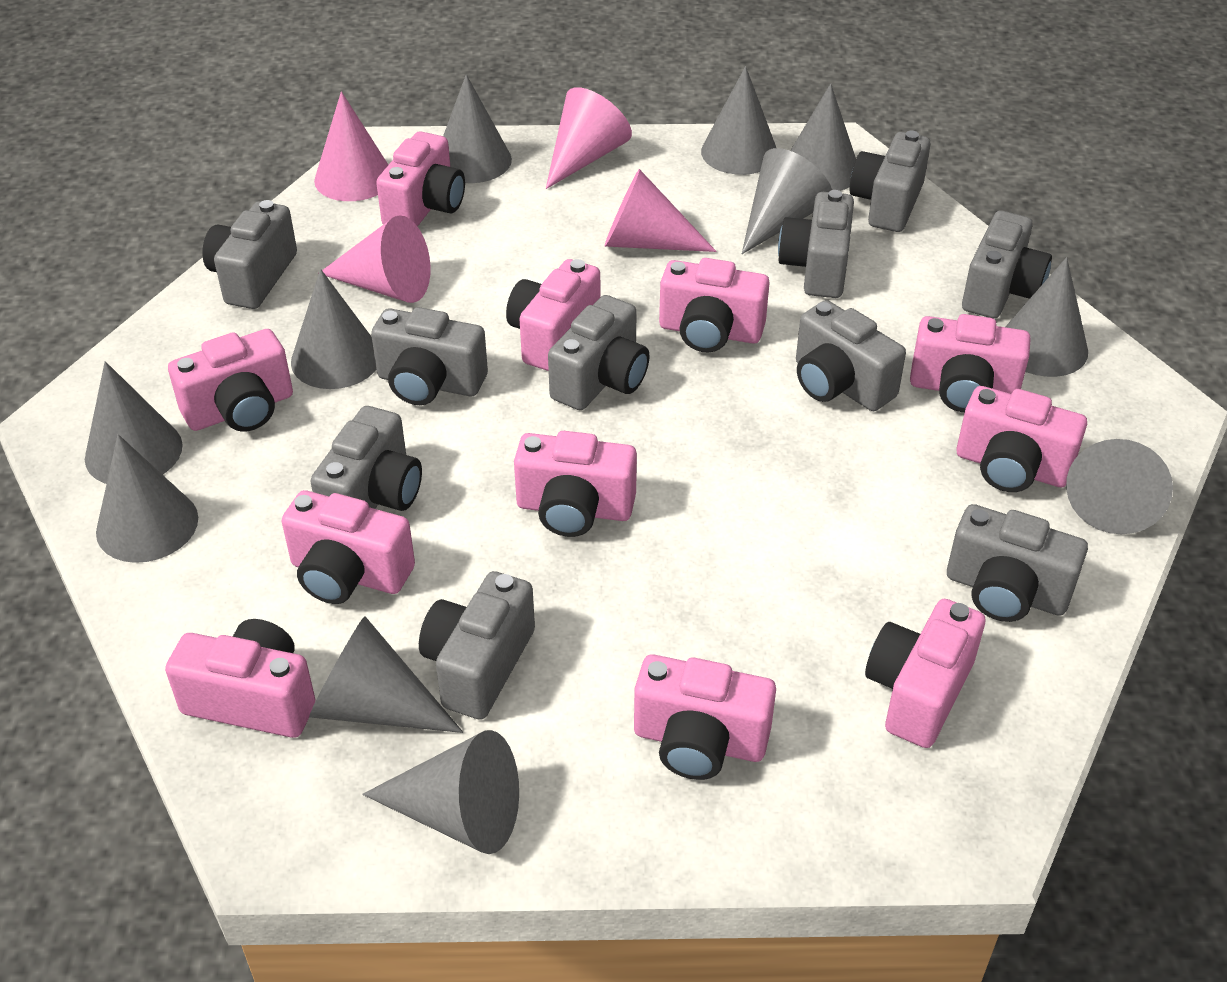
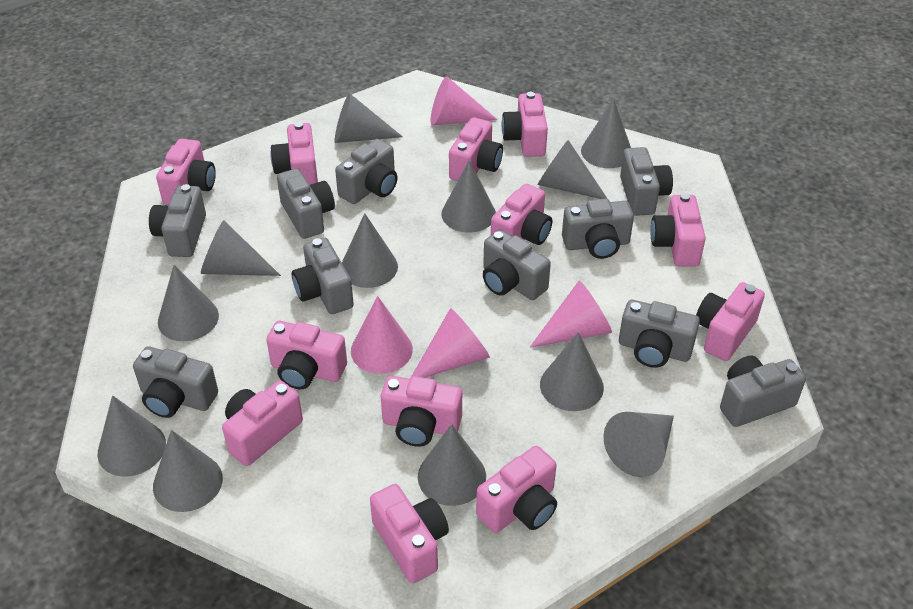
grey cone: 11 -> 12
pink camera: 11 -> 12

